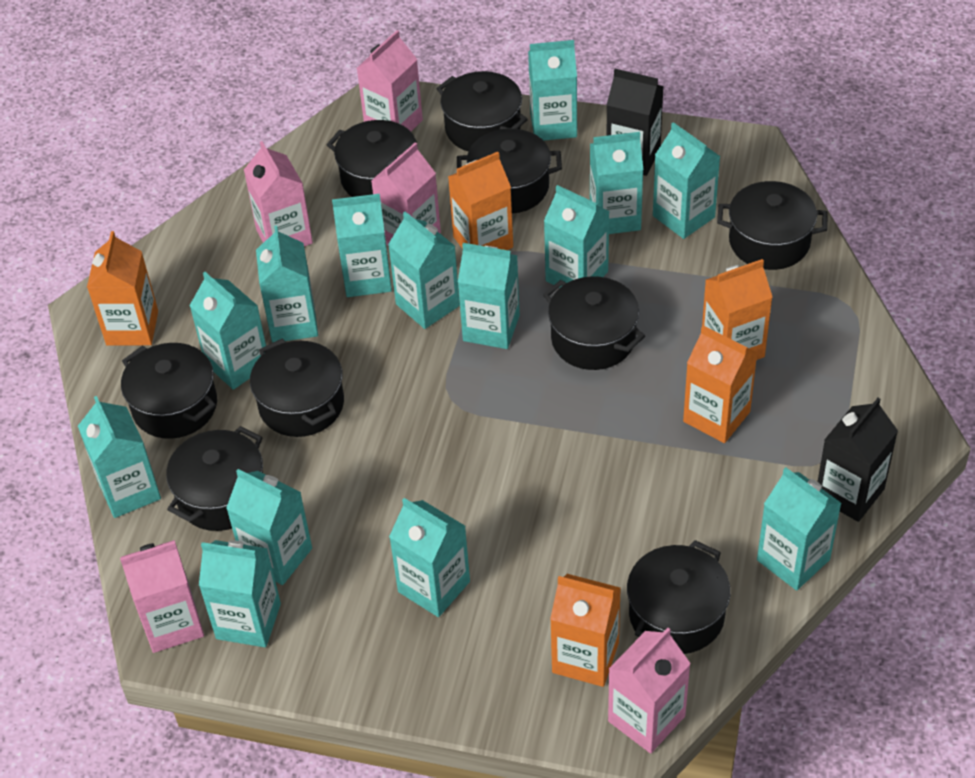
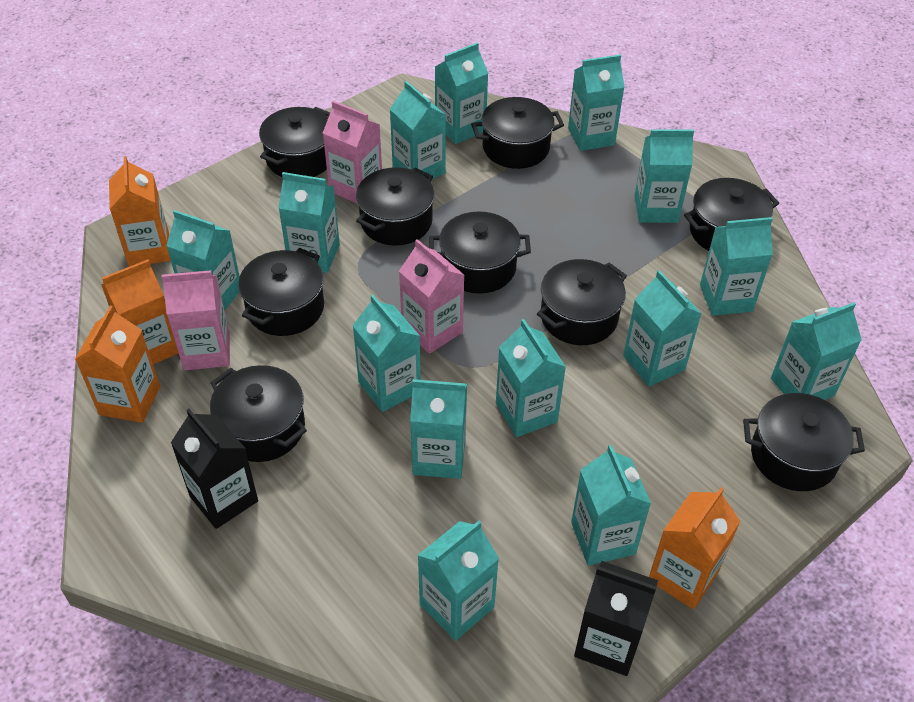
orange carton: 5 -> 4
pink carton: 5 -> 3

